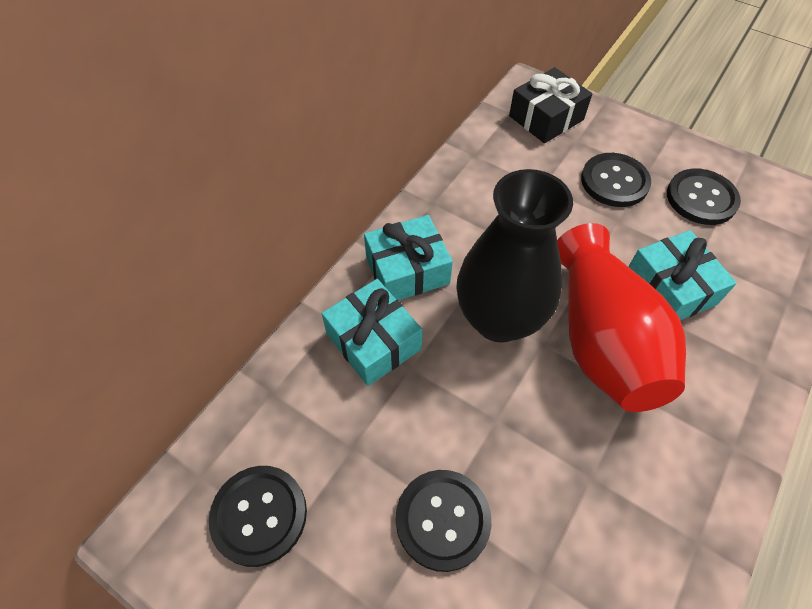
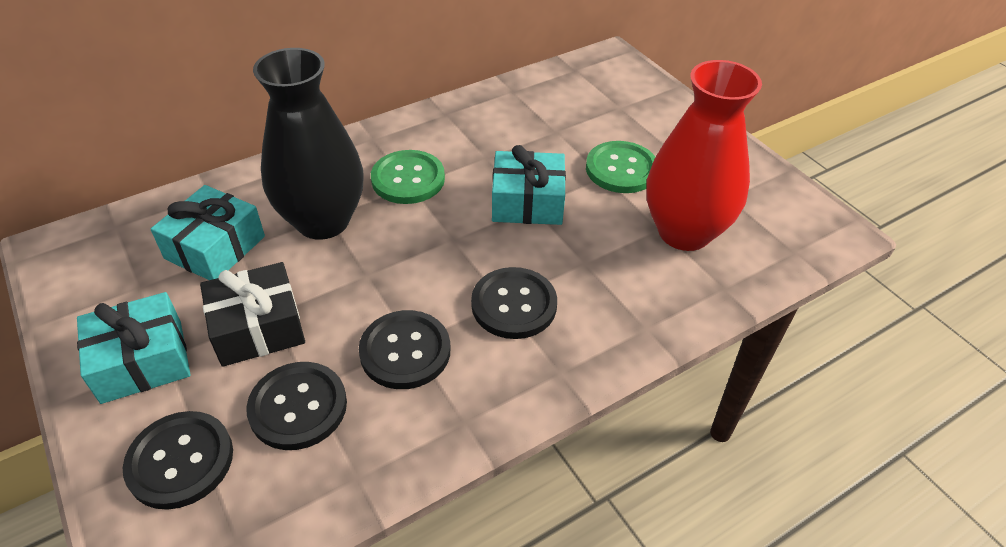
green button: 0 -> 2

